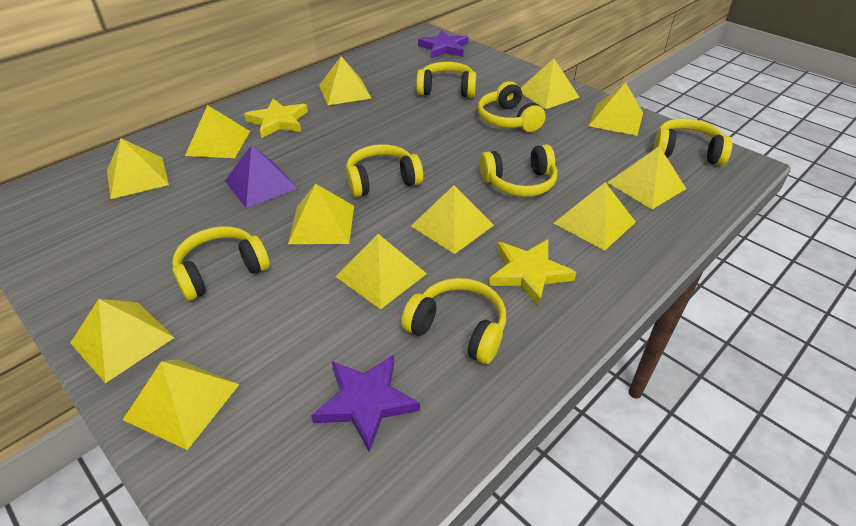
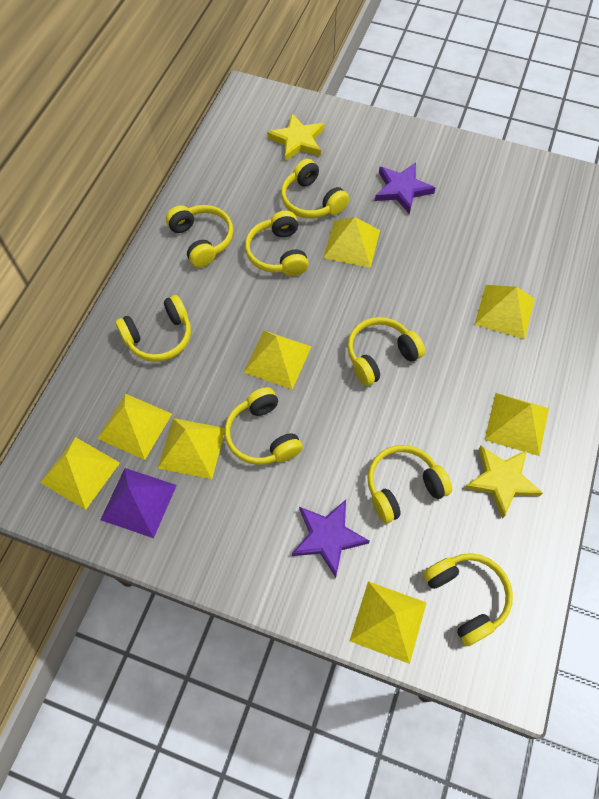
yellow headphones: 7 -> 8
yellow pyramid: 12 -> 8

